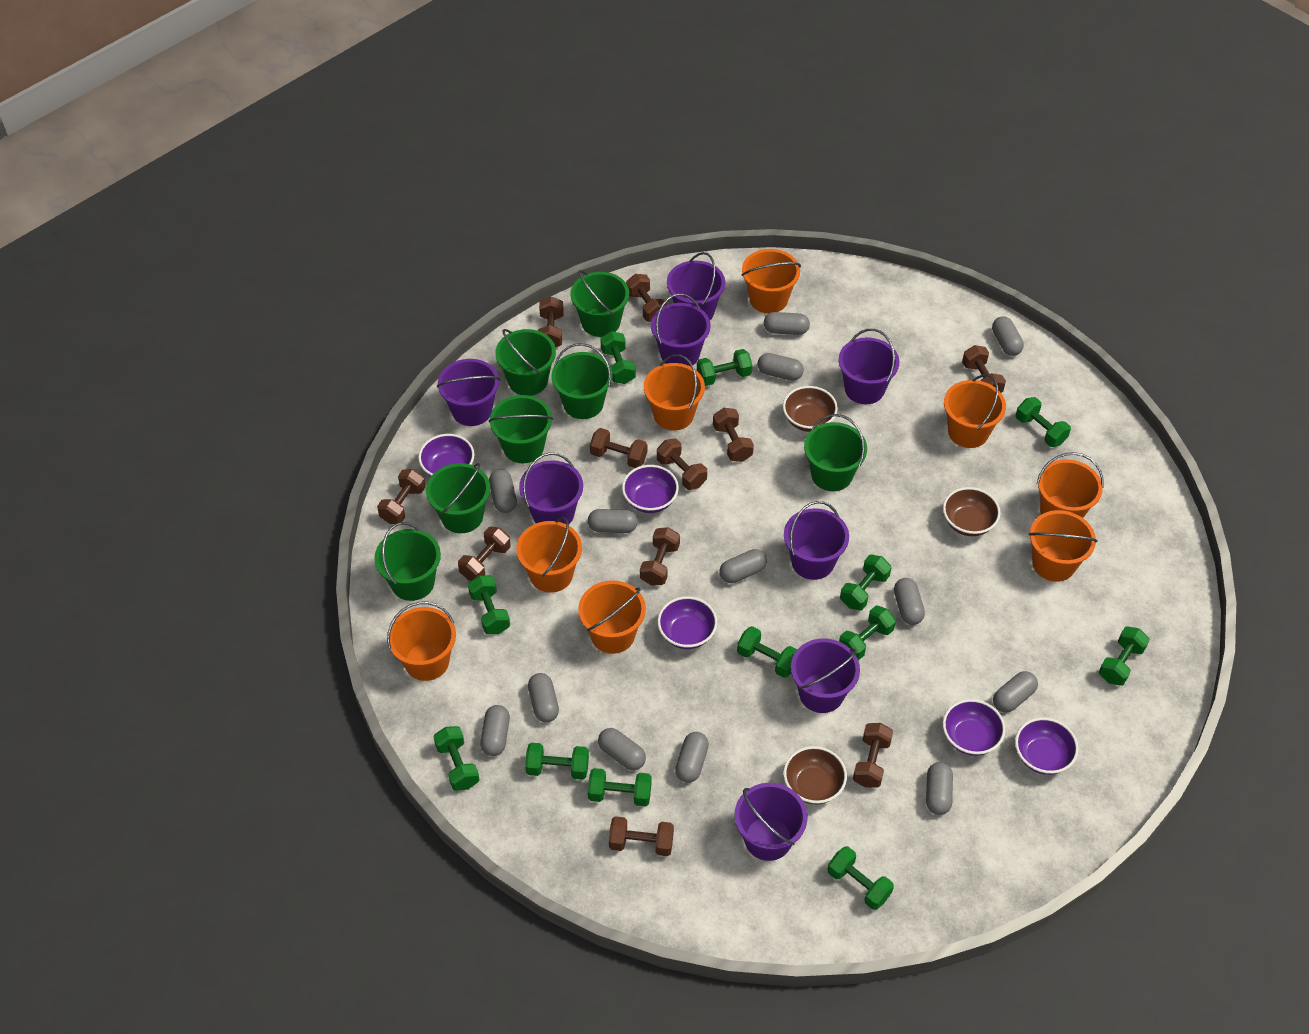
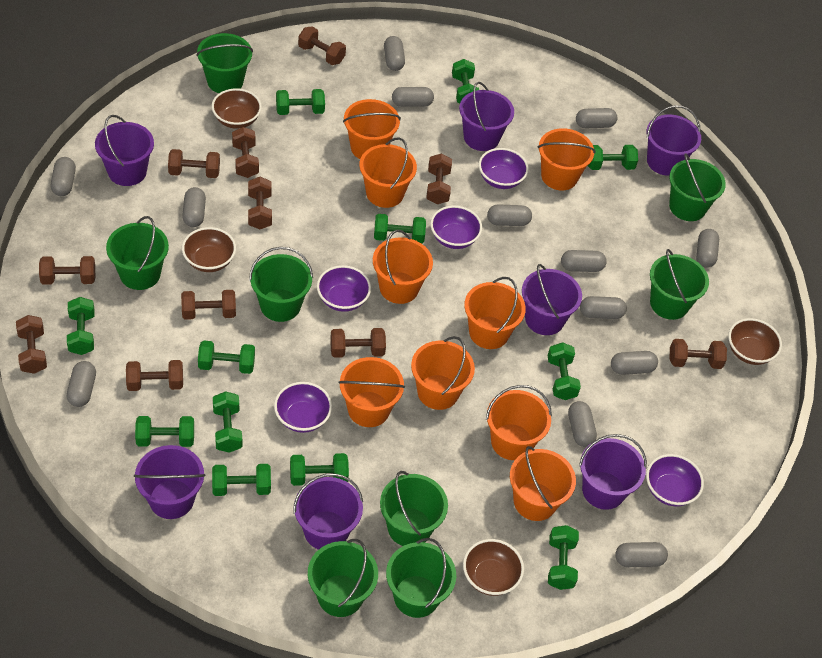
brown bowl: 3 -> 4
green bucket: 7 -> 8
orange bucket: 8 -> 9
purple bucket: 8 -> 7

